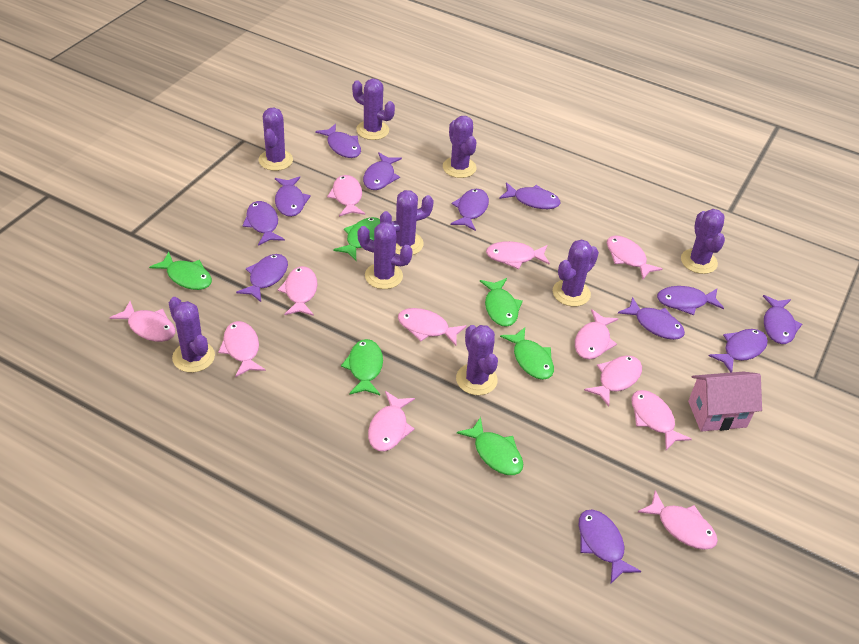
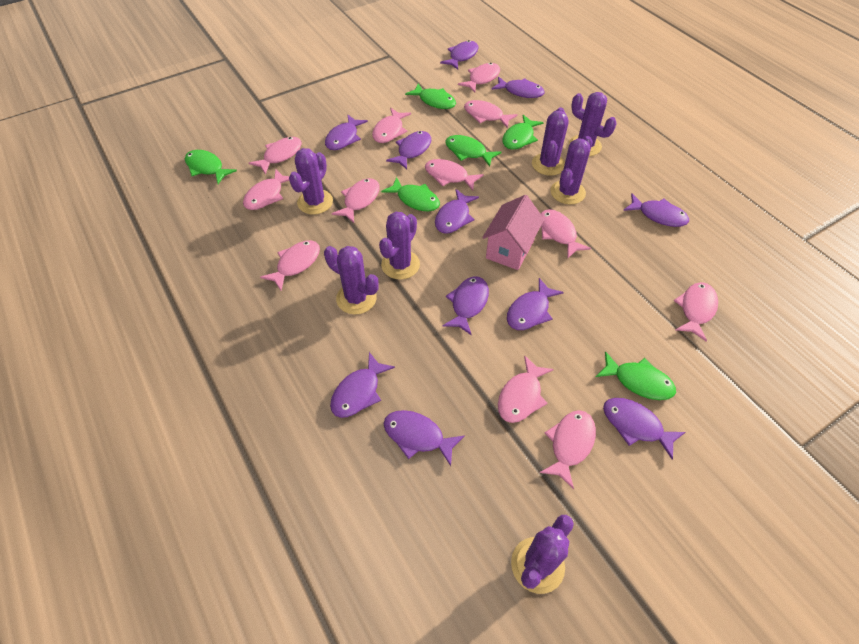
purple cactus: 9 -> 7
purple fish: 12 -> 11

